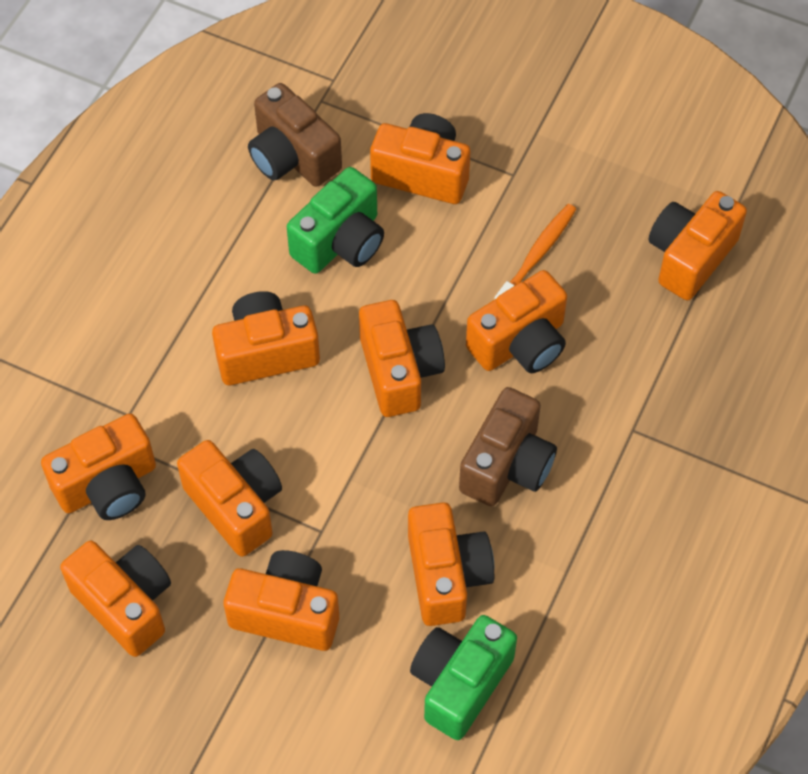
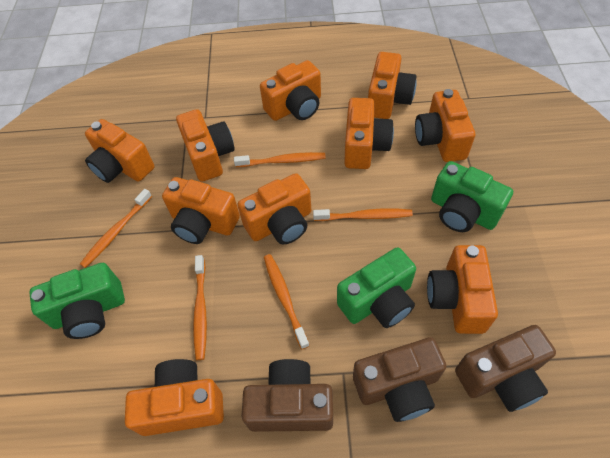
brown camera: 2 -> 3
green camera: 2 -> 3
orange toothbrush: 1 -> 5

